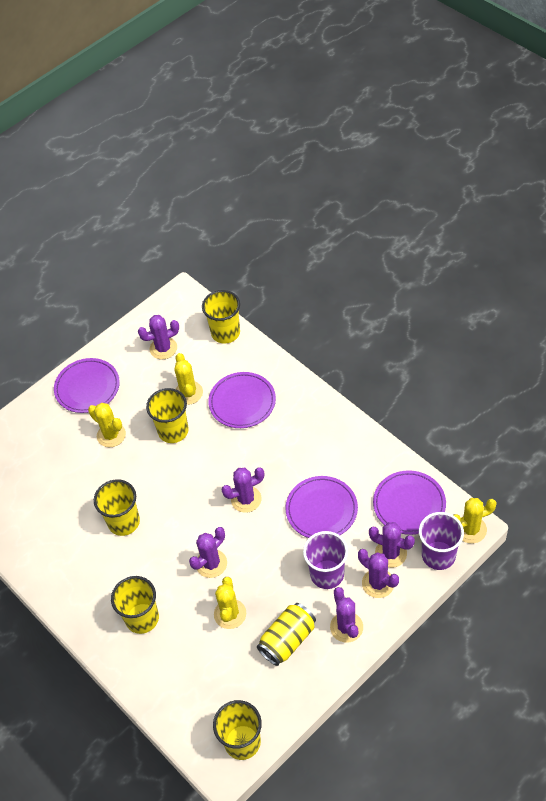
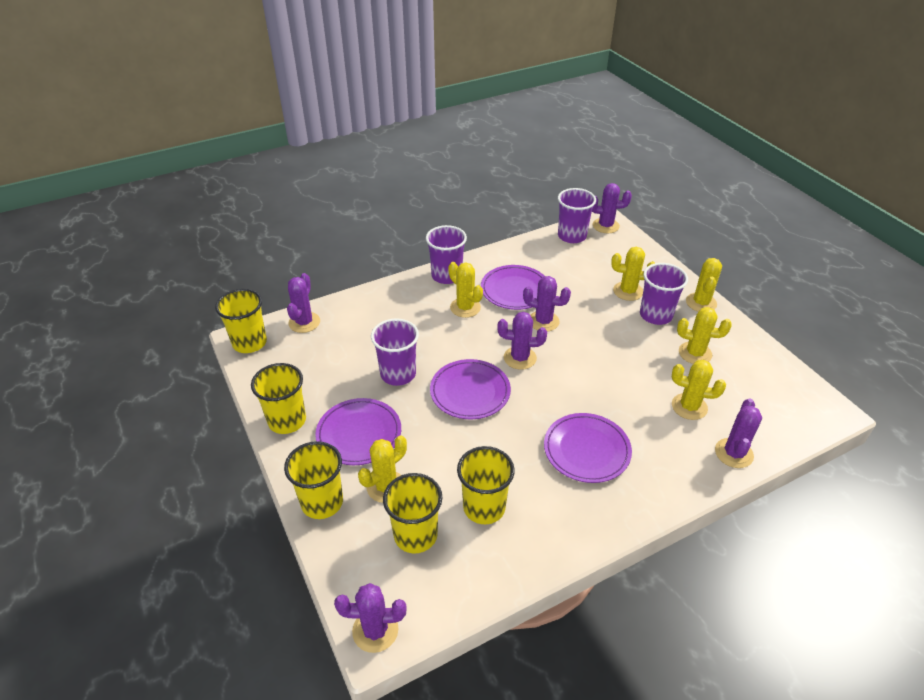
purple cup: 2 -> 4
yellow cactus: 4 -> 6
yellow can: 1 -> 0

